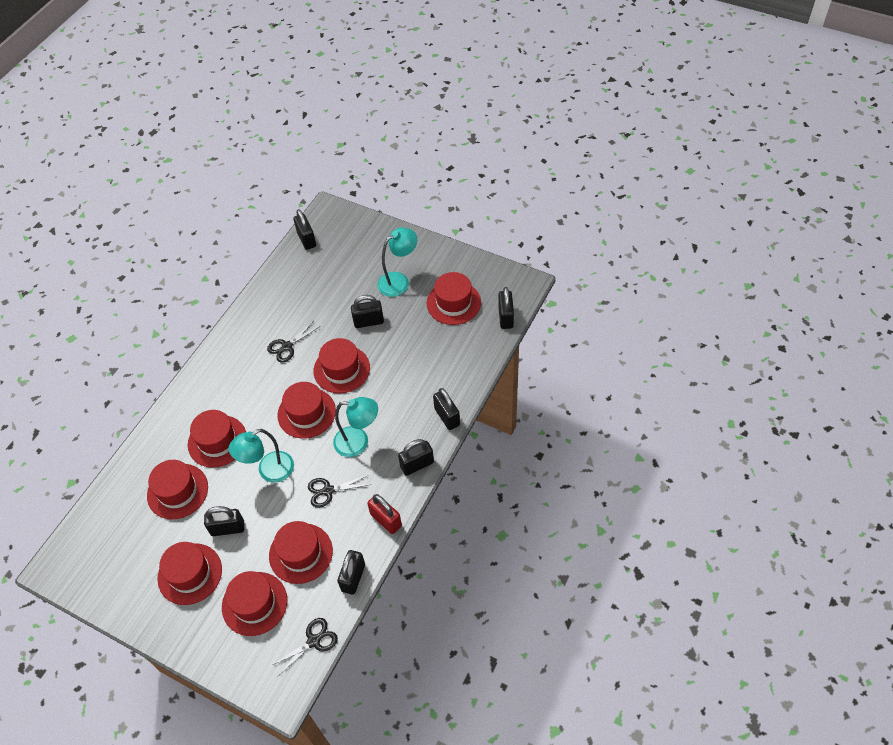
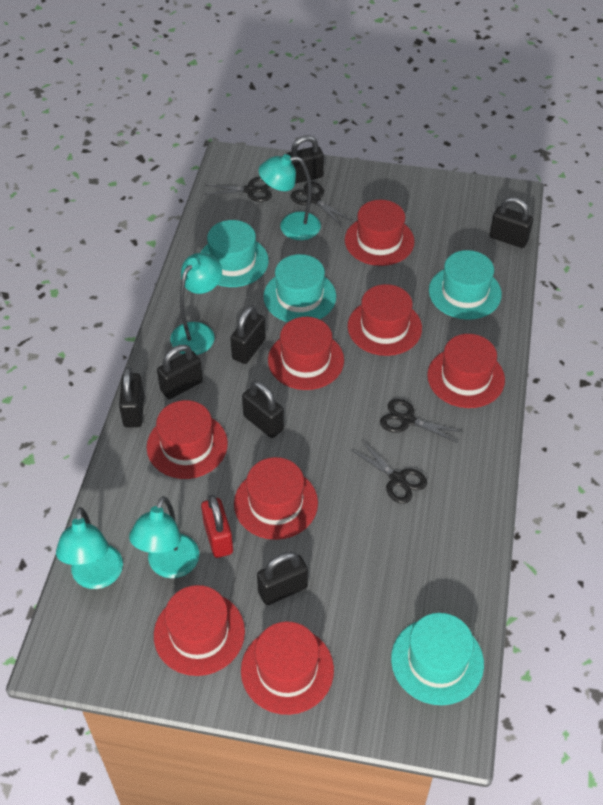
black scissors: 3 -> 4
turquoise hat: 0 -> 4
turquoise lamp: 3 -> 4

